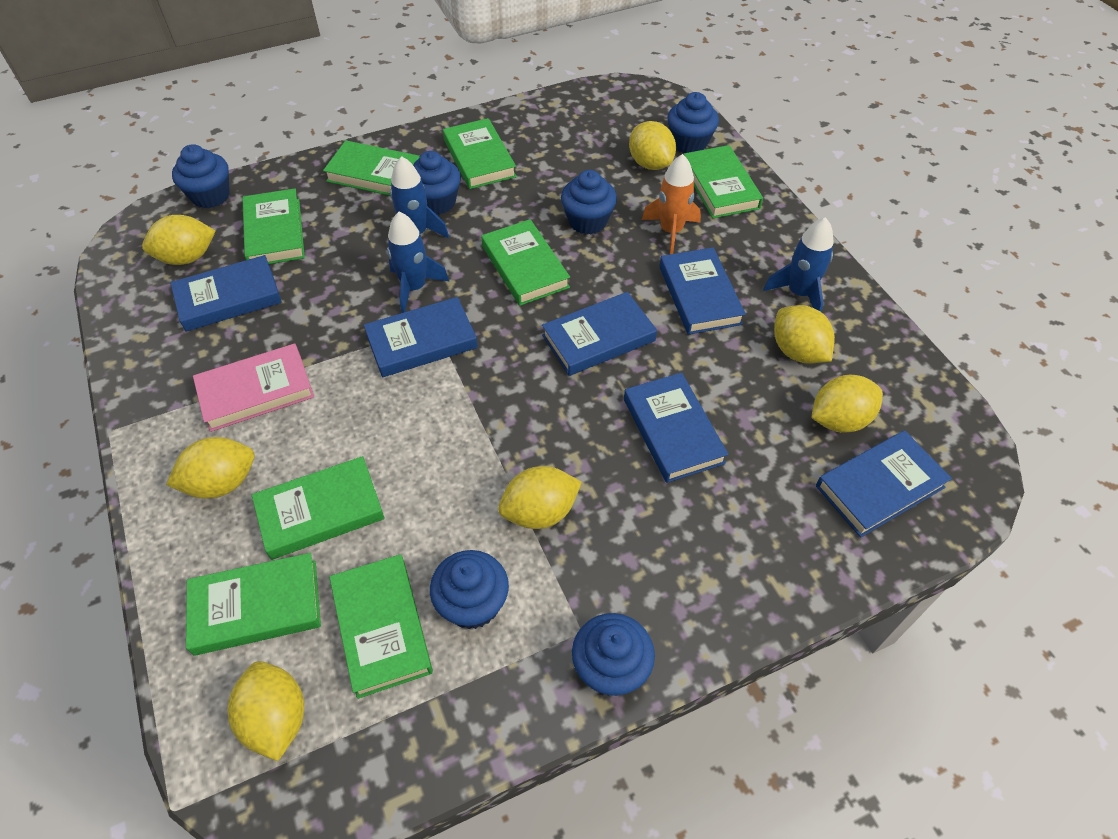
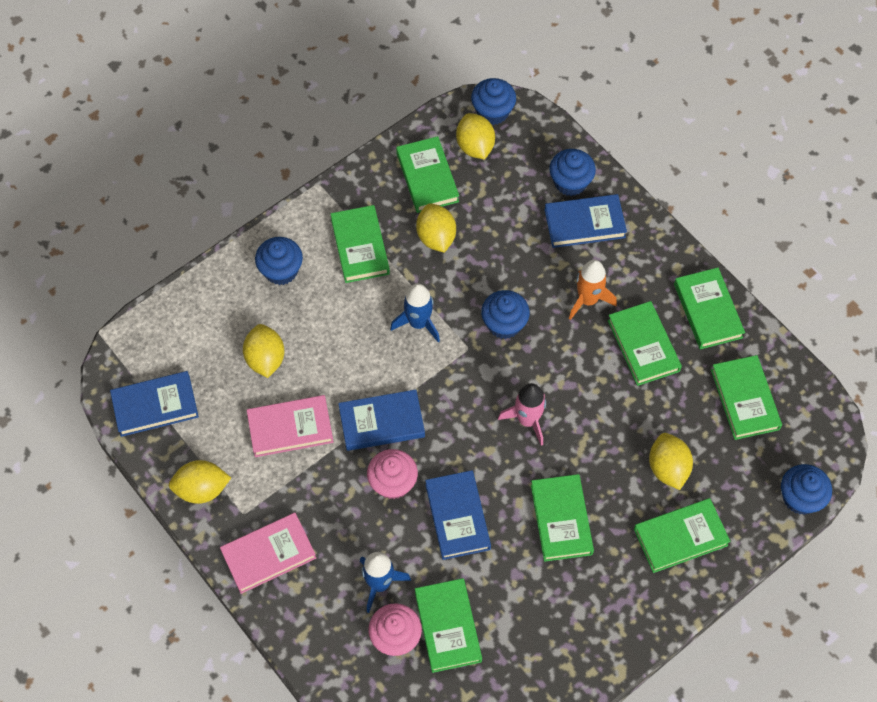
blue book: 6 -> 4
blue cupcake: 6 -> 5
blue rocket: 3 -> 2
pink book: 1 -> 2
pink cupcake: 0 -> 2
pink rocket: 0 -> 1
yellow lemon: 7 -> 5

